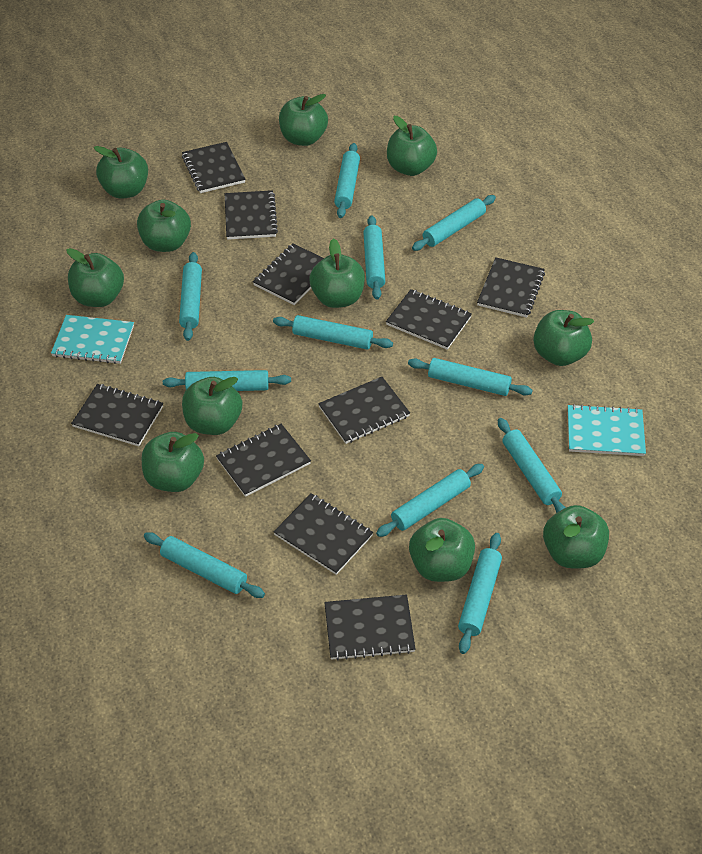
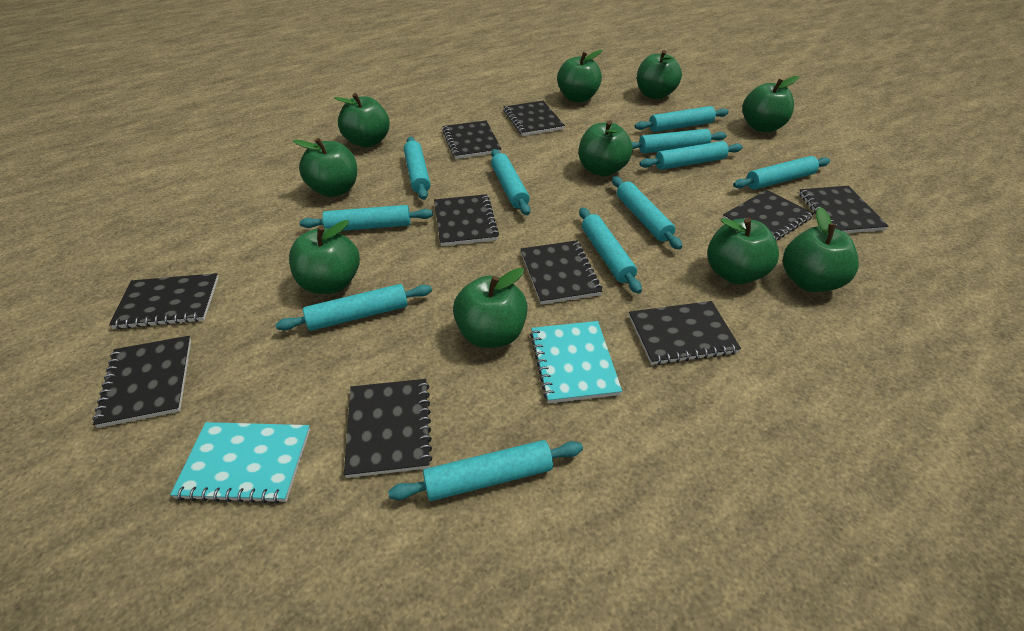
green apple: 11 -> 10

